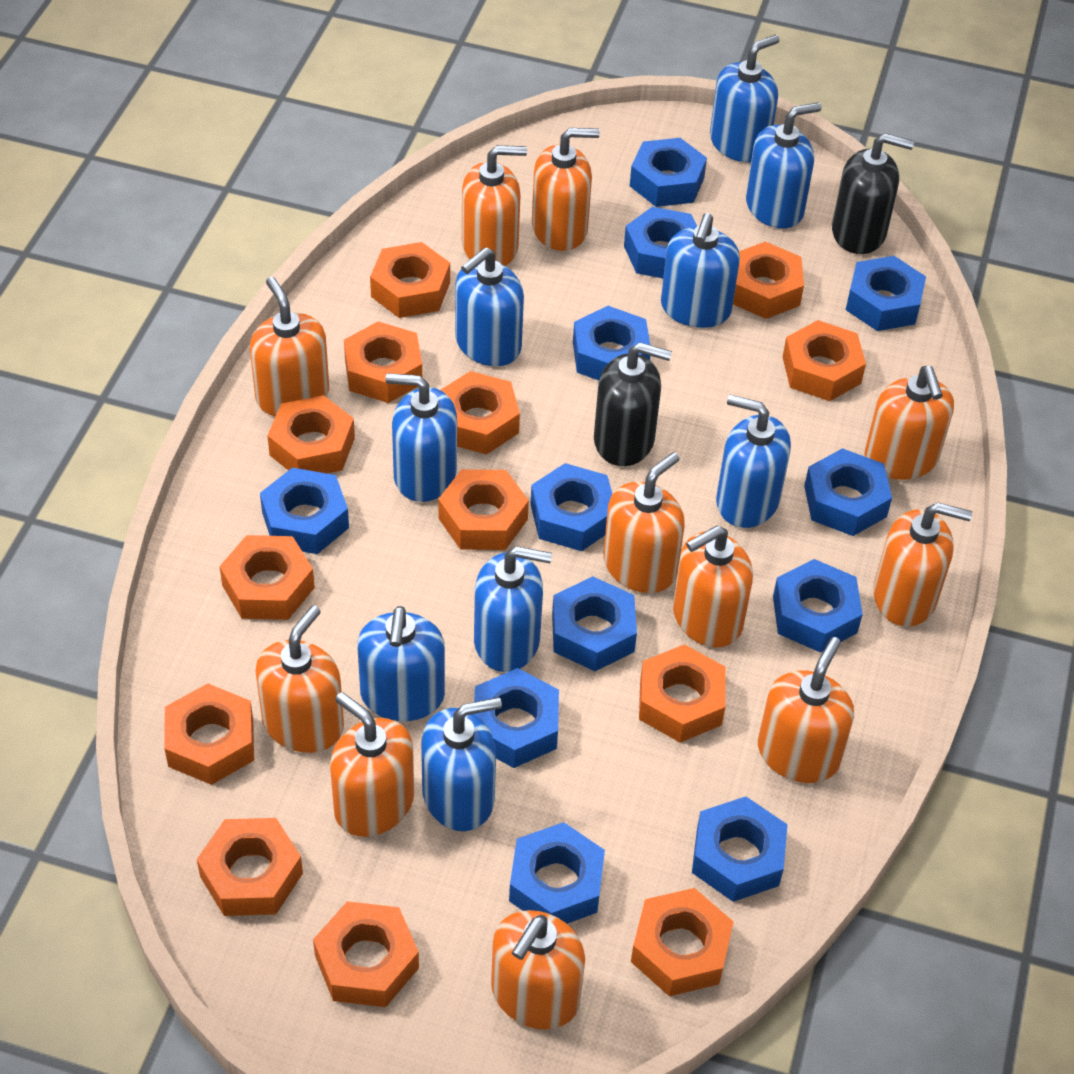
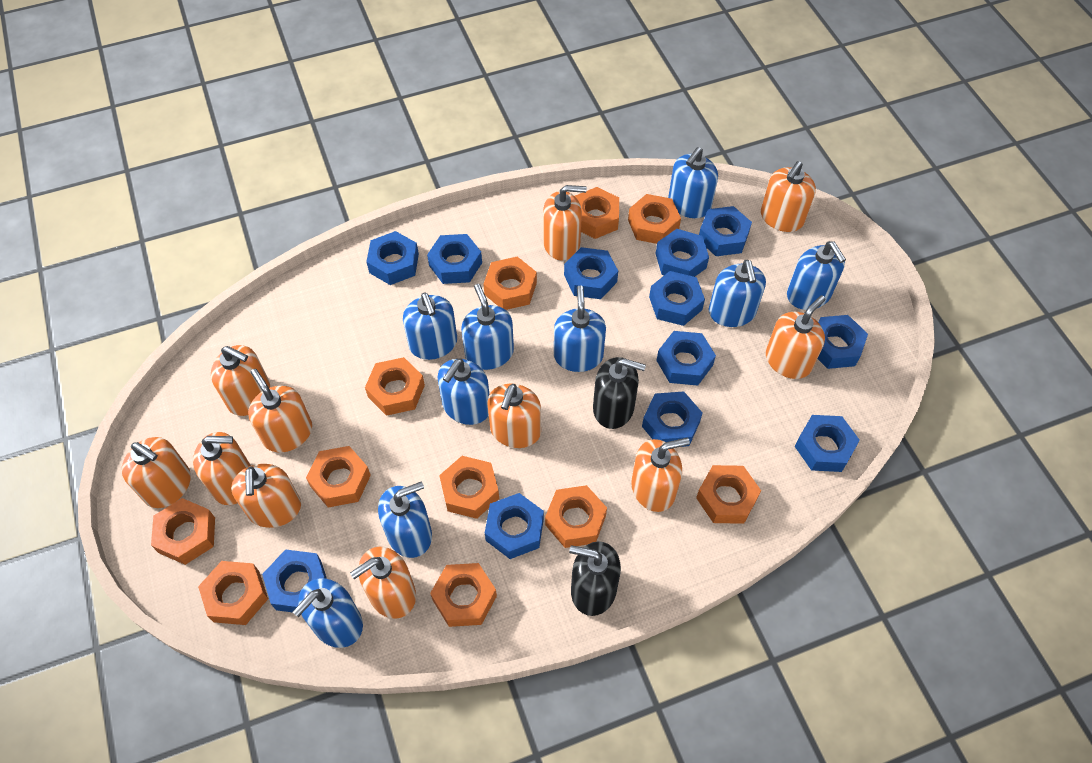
orange nut: 13 -> 11

